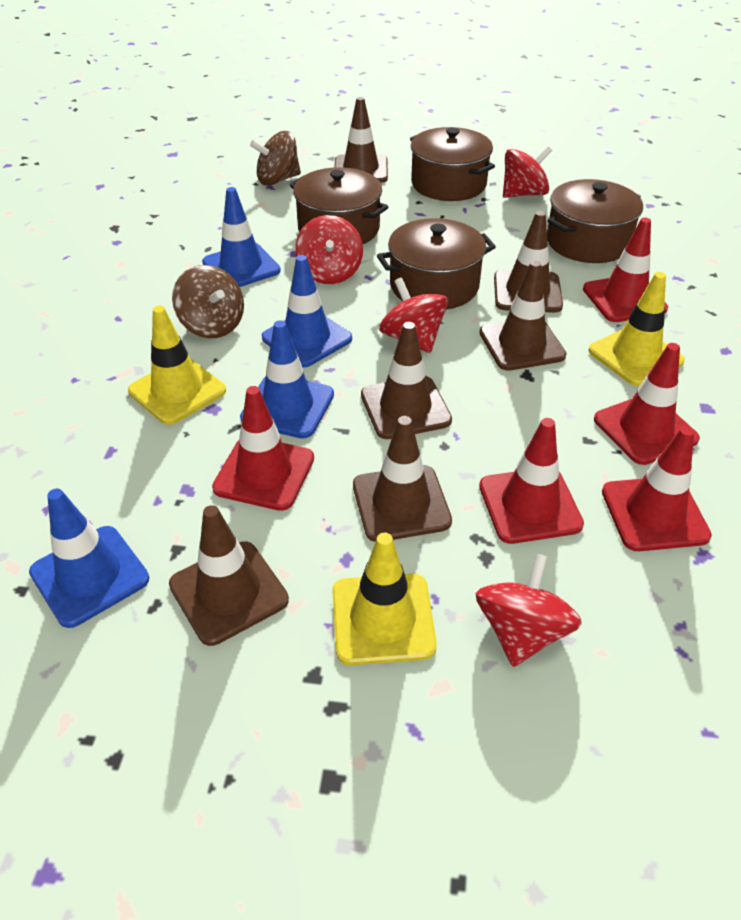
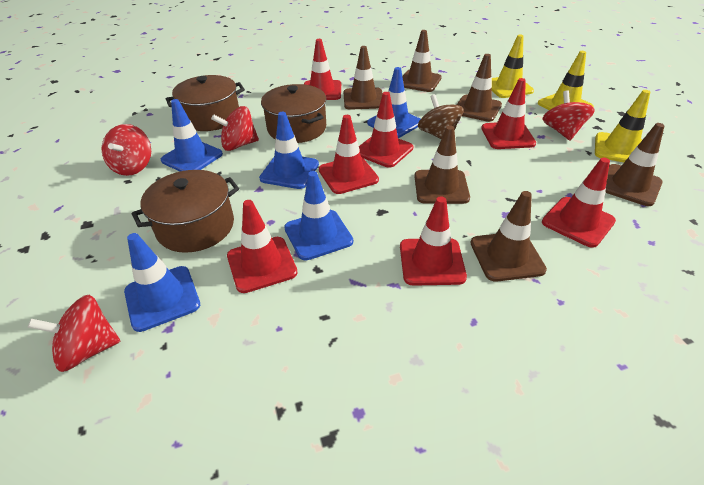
blue traffic cone: 4 -> 5
brown pot: 4 -> 3
brown spinning top: 2 -> 1
red traffic cone: 5 -> 7

